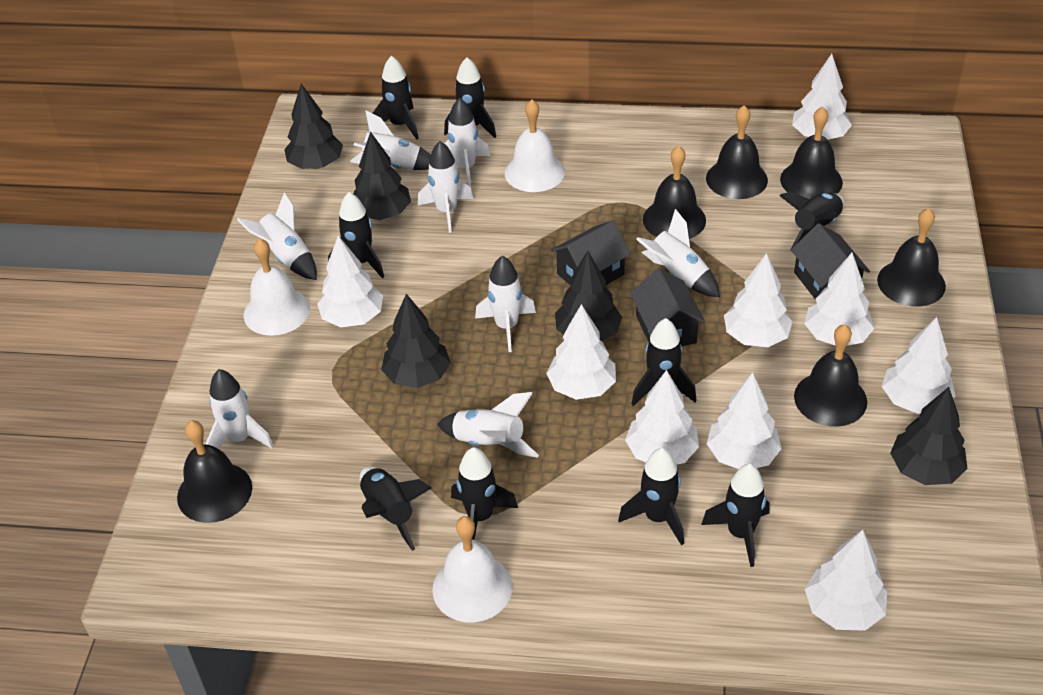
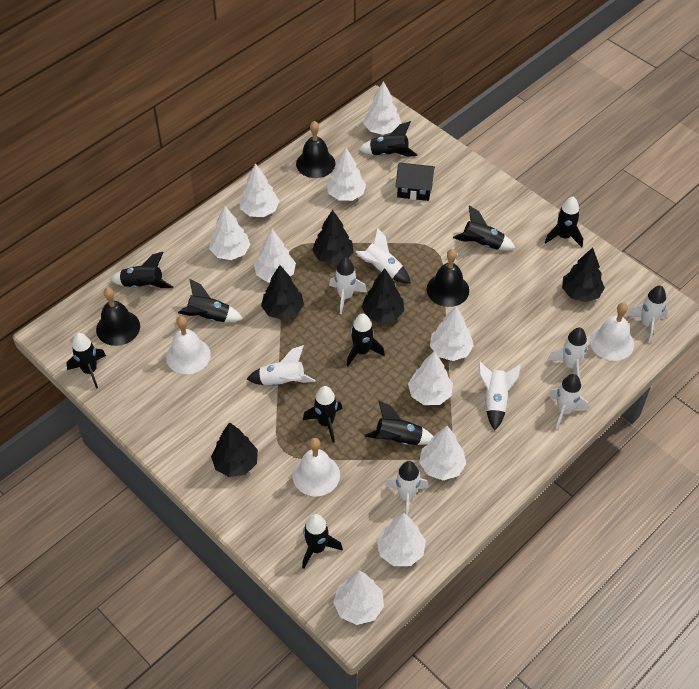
black bell: 6 -> 3
black house: 3 -> 1
black rocket: 9 -> 10
white tree: 9 -> 10

